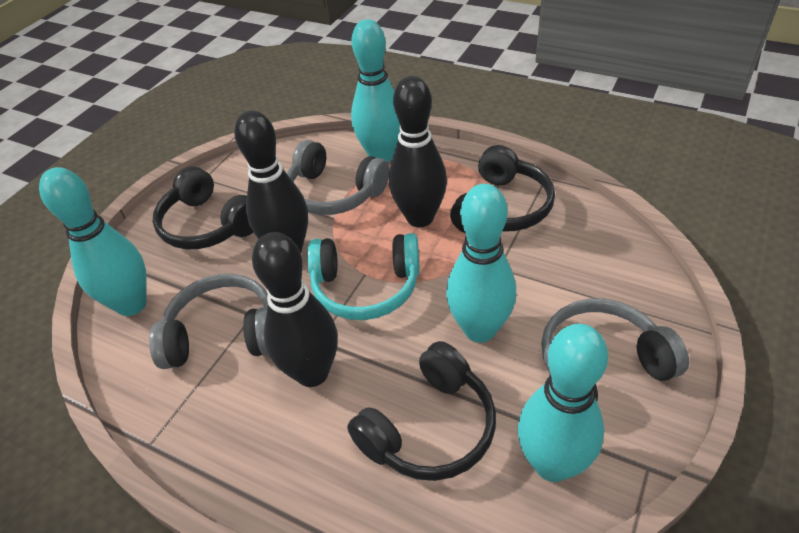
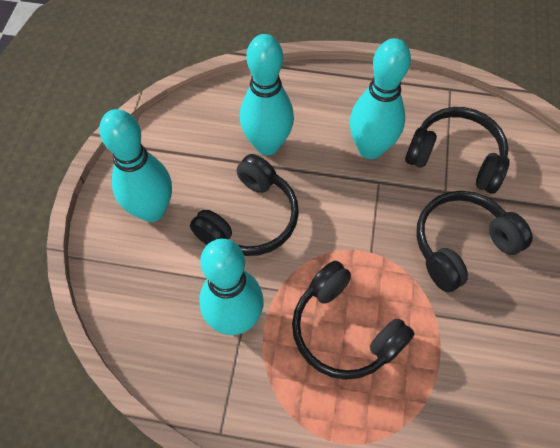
black bowling pin: 3 -> 0
black headphones: 3 -> 4
grey headphones: 3 -> 0
turquoise headphones: 1 -> 0

